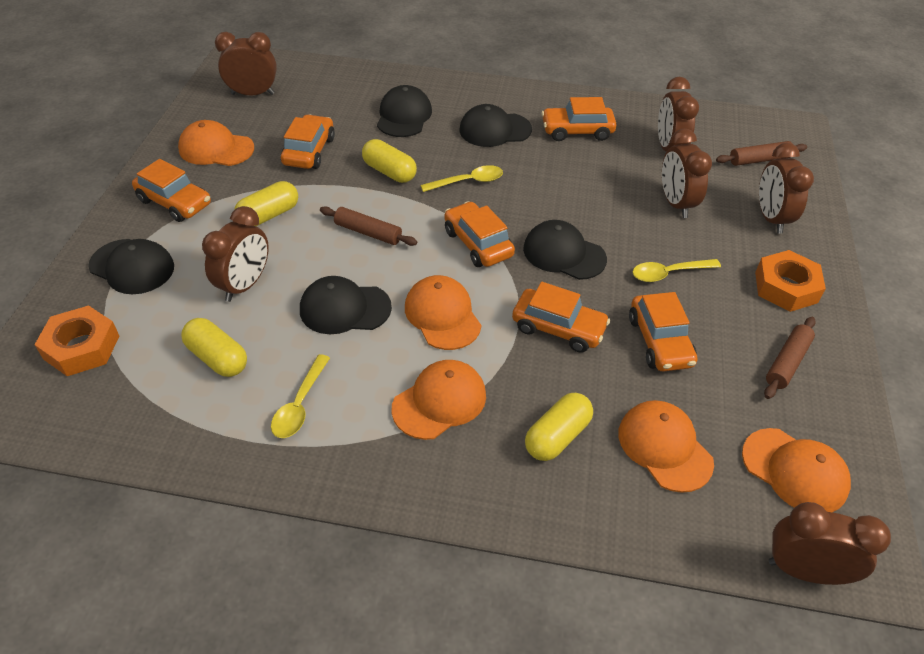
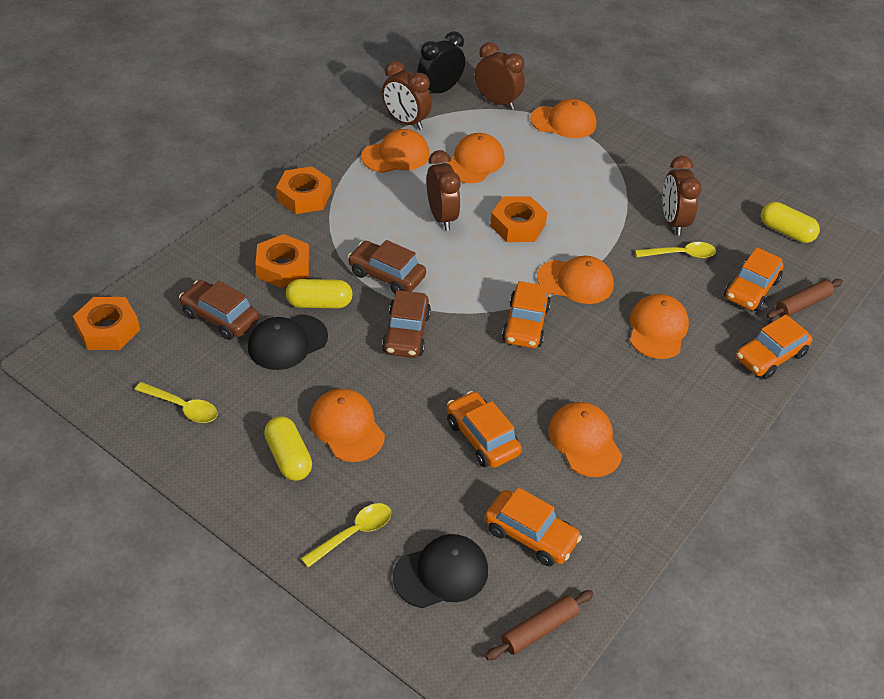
black cap: 5 -> 2
black clock: 0 -> 1
brown car: 0 -> 3
brown clock: 6 -> 4
brown rolling pin: 3 -> 2
orange cap: 5 -> 7
orange car: 6 -> 5
orange nut: 2 -> 4
yellow capsule: 4 -> 3

